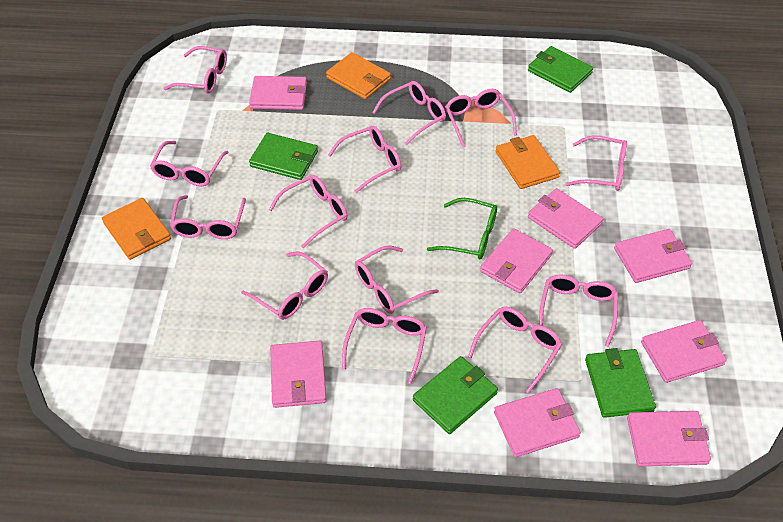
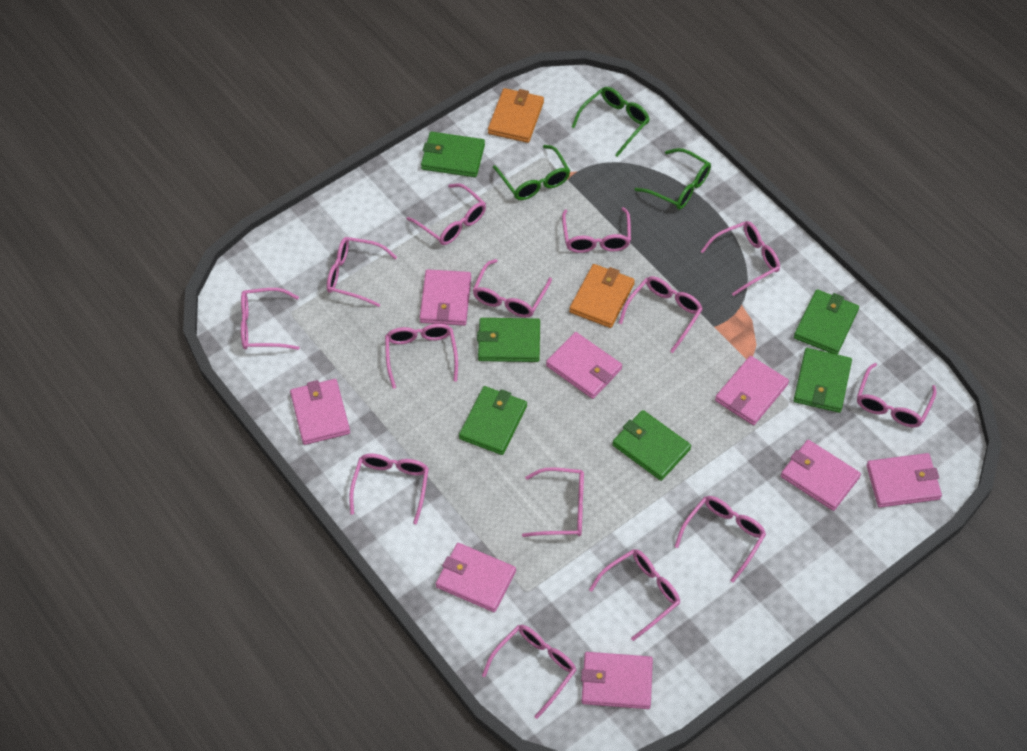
green glasses: 1 -> 3
green wallet: 4 -> 6
orange wallet: 3 -> 2
pink glasses: 13 -> 14

